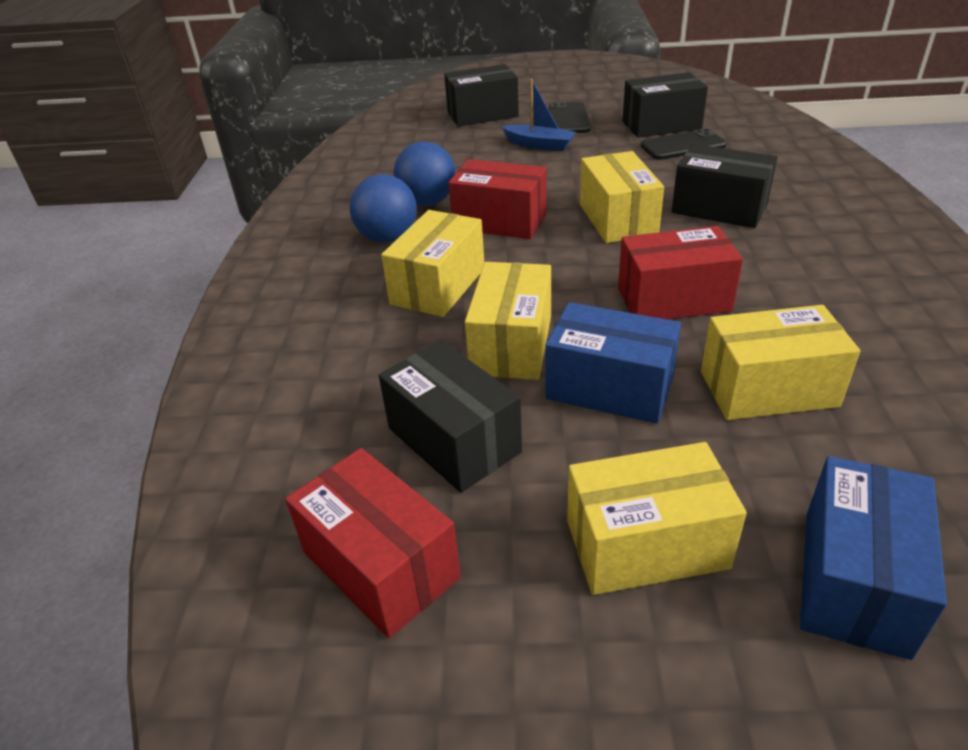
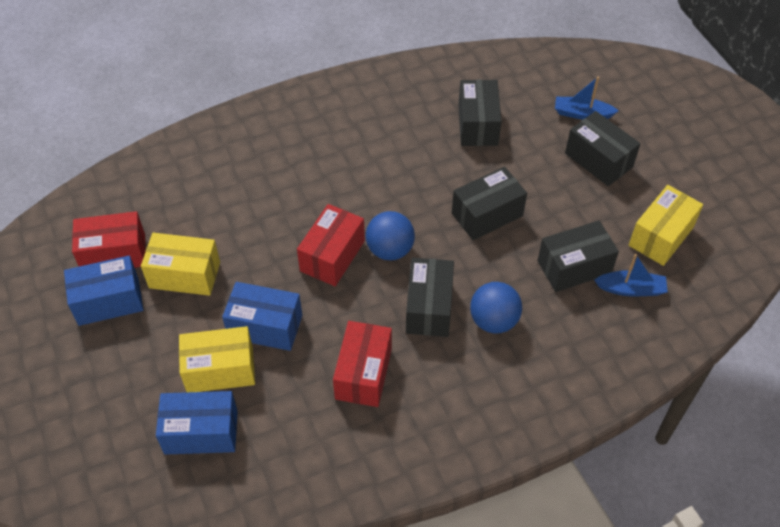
black box: 4 -> 5
black phone: 2 -> 0
blue boat: 1 -> 2
blue box: 2 -> 3
yellow box: 5 -> 3

